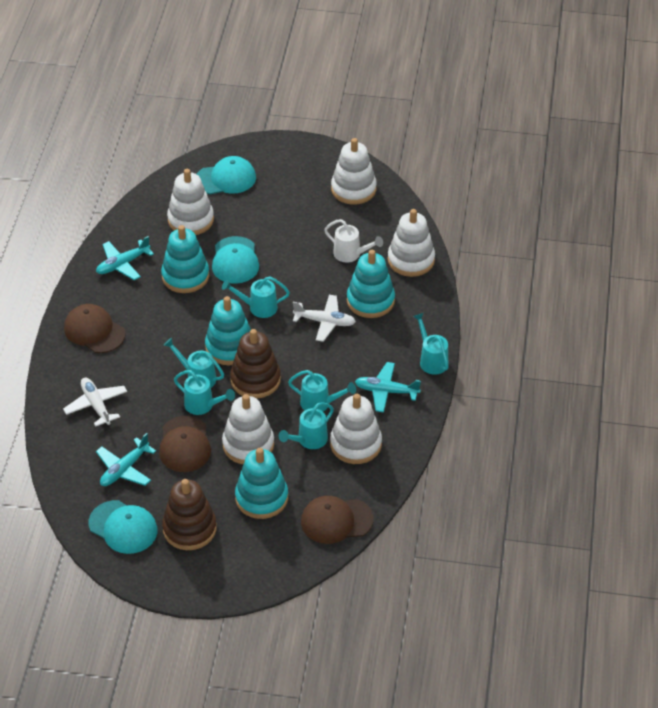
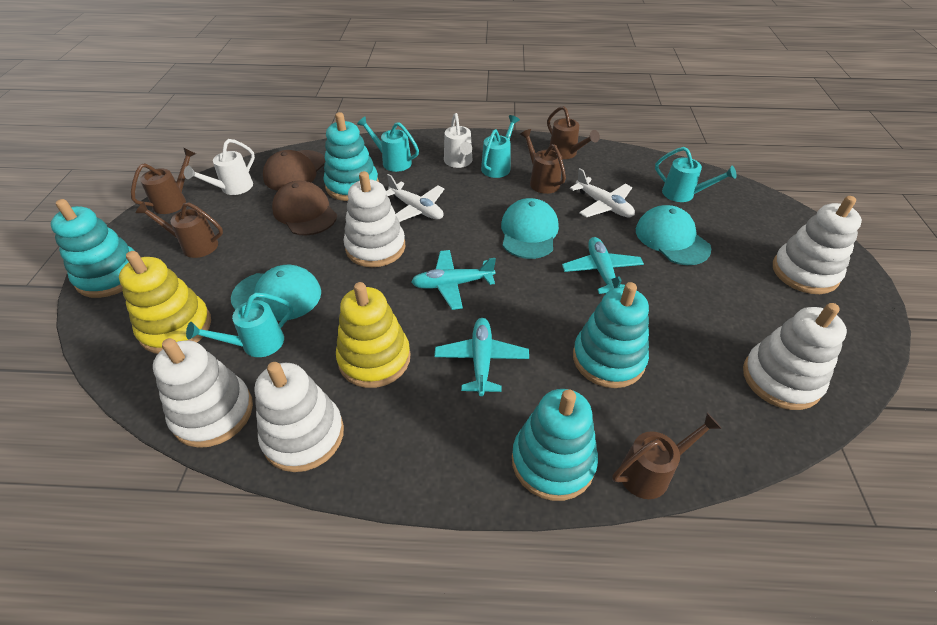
brown cap: 3 -> 2
brown stacking toy: 2 -> 0
brown watering can: 0 -> 5
turquoise watering can: 6 -> 4
white watering can: 1 -> 2
yellow stacking toy: 0 -> 2

